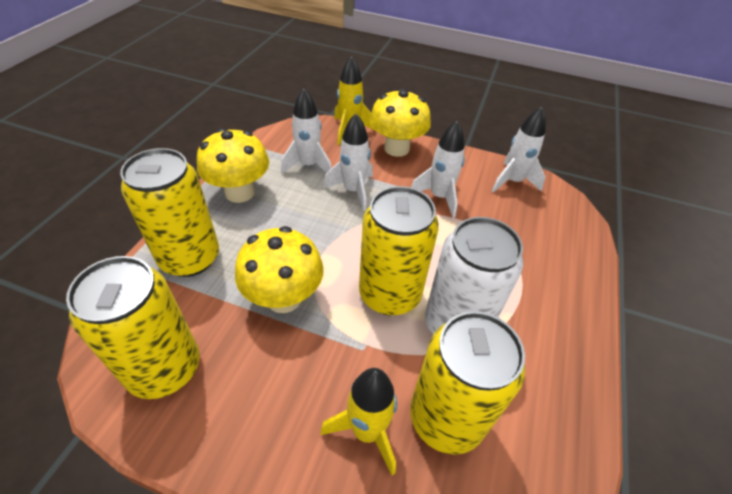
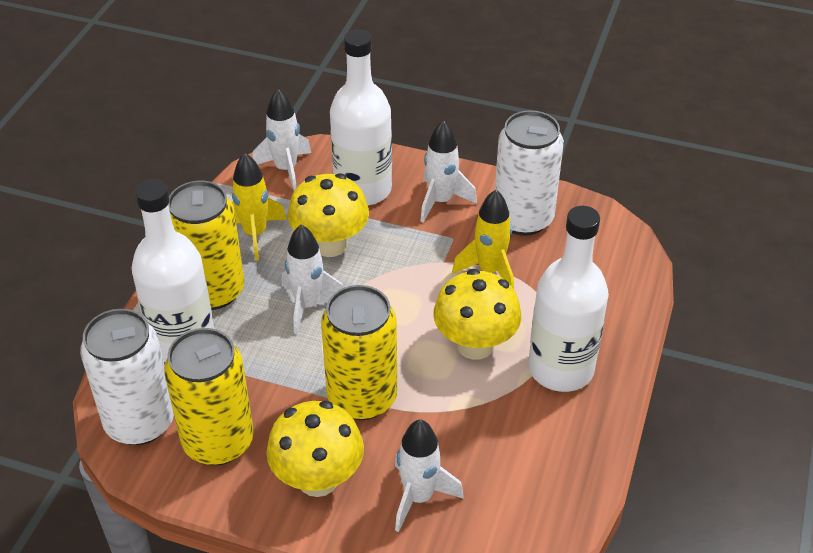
white bottle: 0 -> 3
white can: 1 -> 2
yellow can: 4 -> 3

